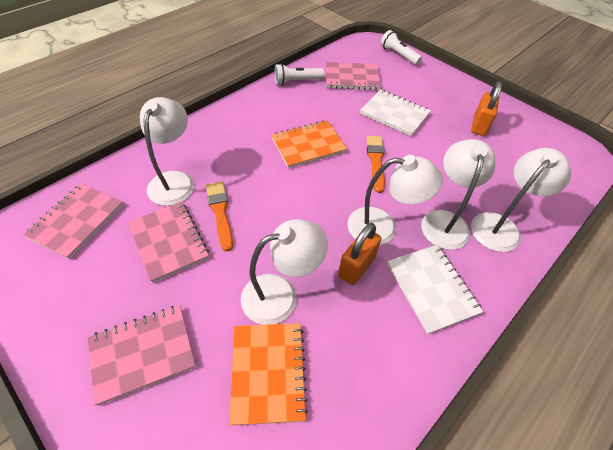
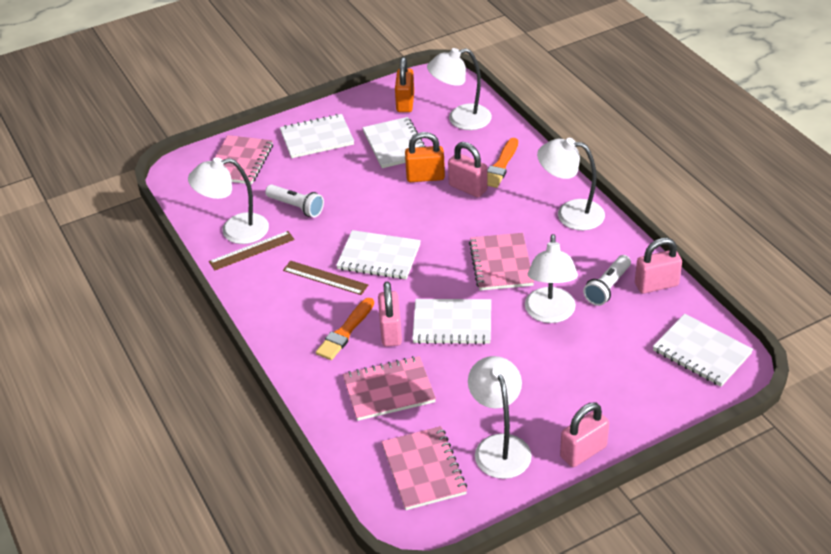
brown ruler: 0 -> 2
orange notebook: 2 -> 0
pink padlock: 0 -> 4
white notebook: 2 -> 5

